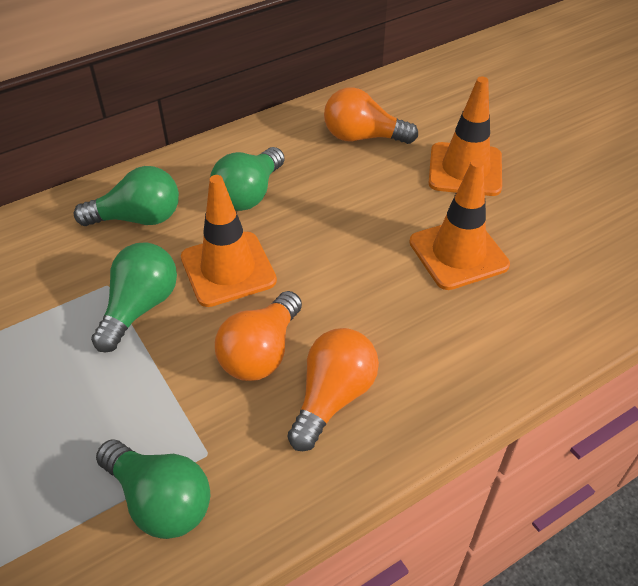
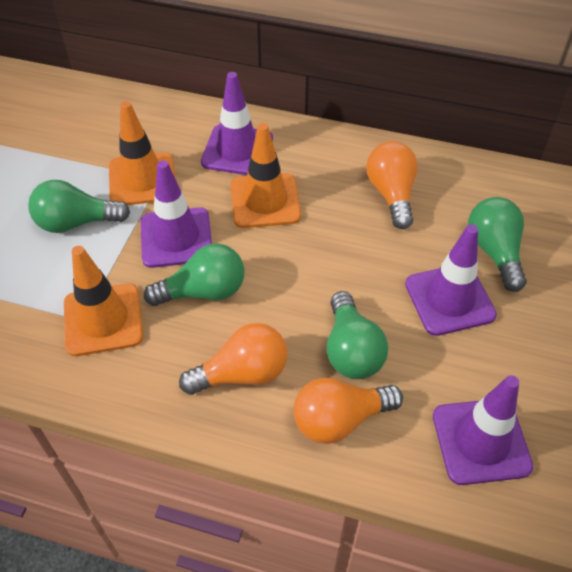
purple traffic cone: 0 -> 4

